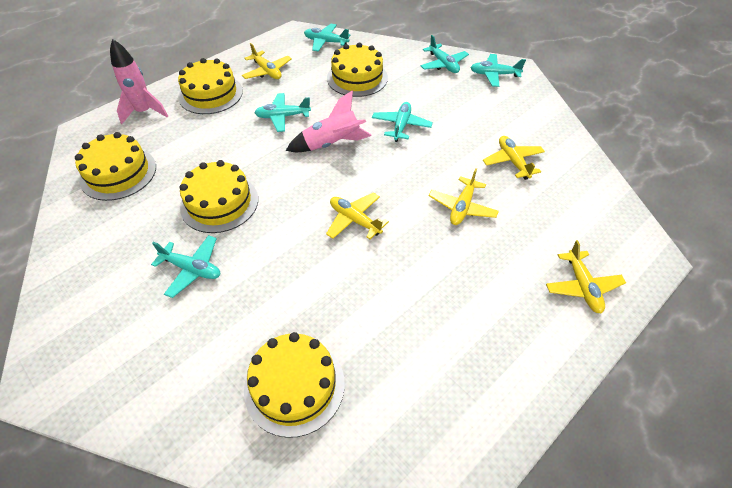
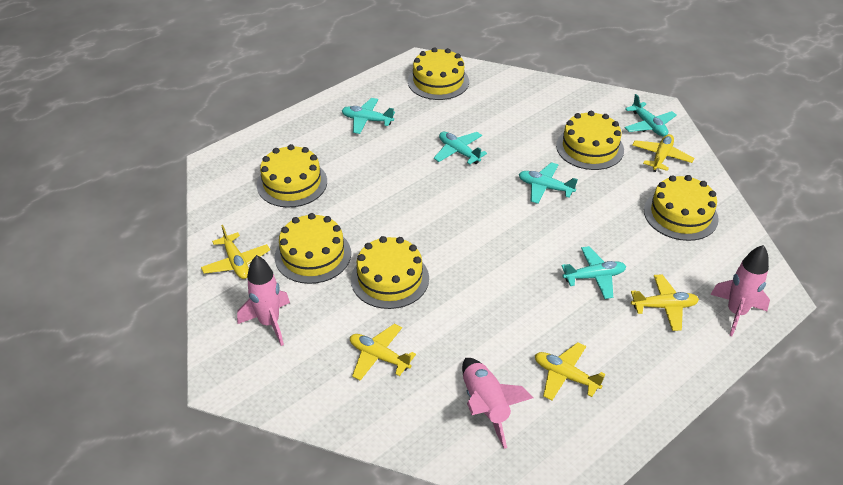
pink rocket: 2 -> 3
turquoise plane: 6 -> 5
yellow cake: 5 -> 6

